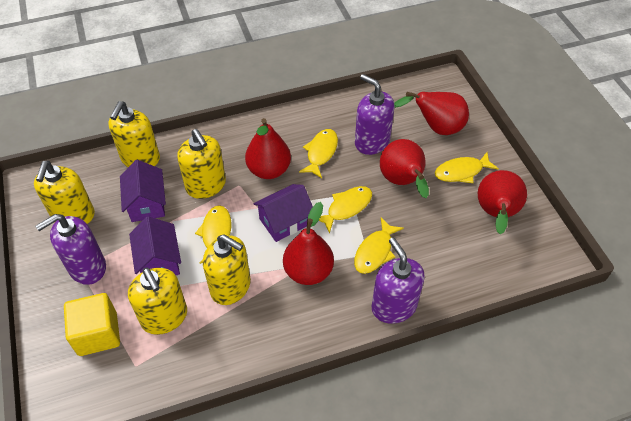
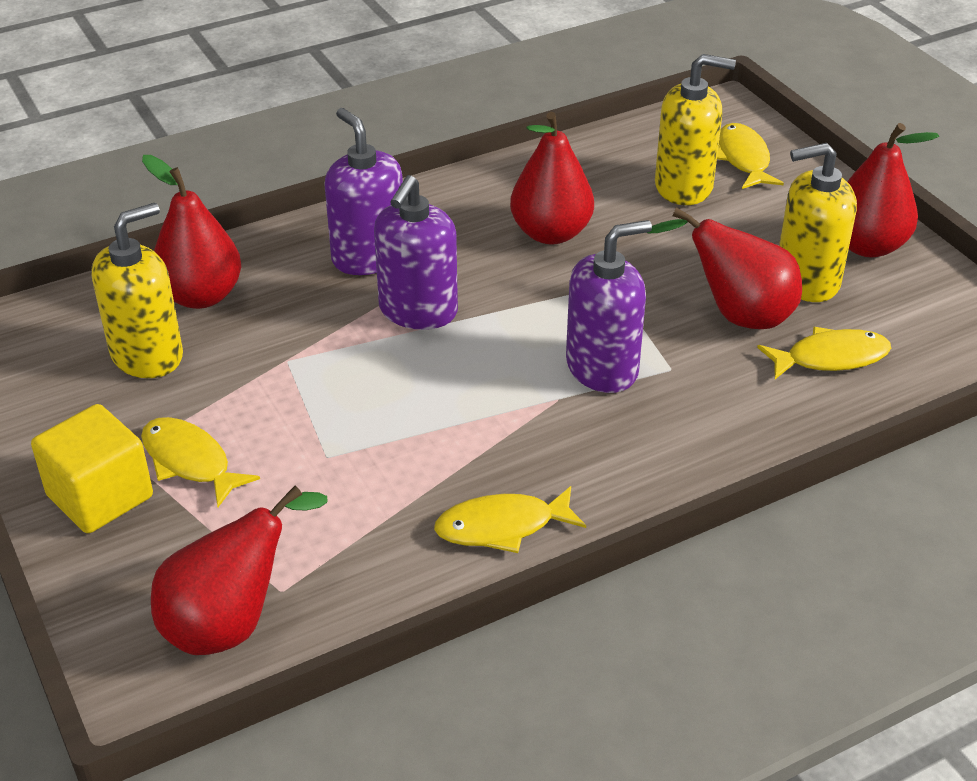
purple house: 3 -> 0
yellow fish: 5 -> 4
yellow soap dispenser: 5 -> 3

